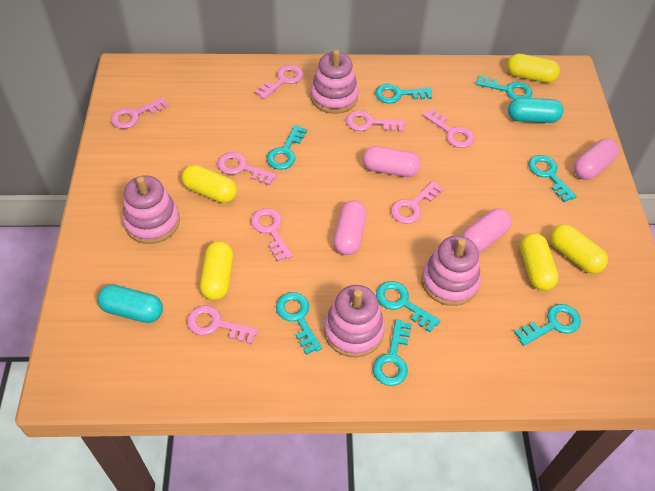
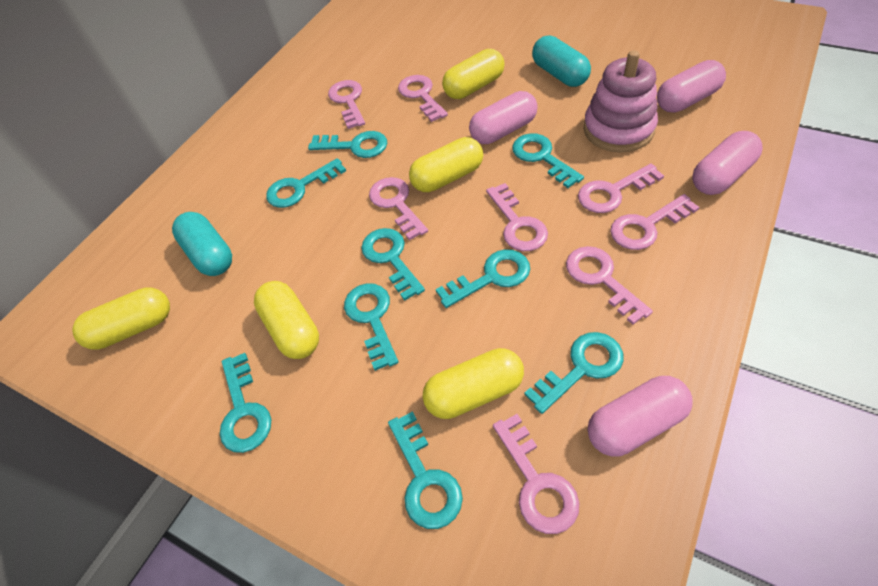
pink stacking toy: 4 -> 1
turquoise key: 8 -> 9

